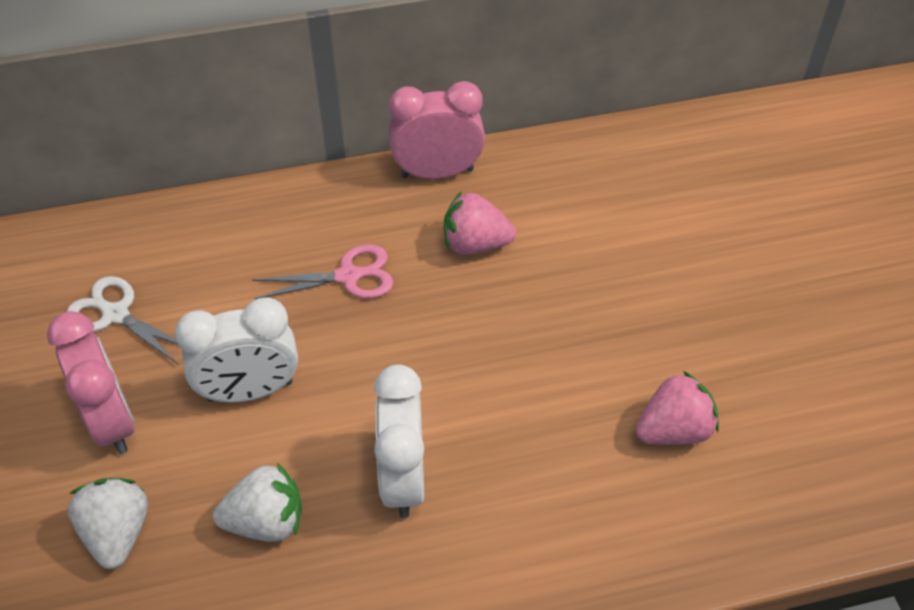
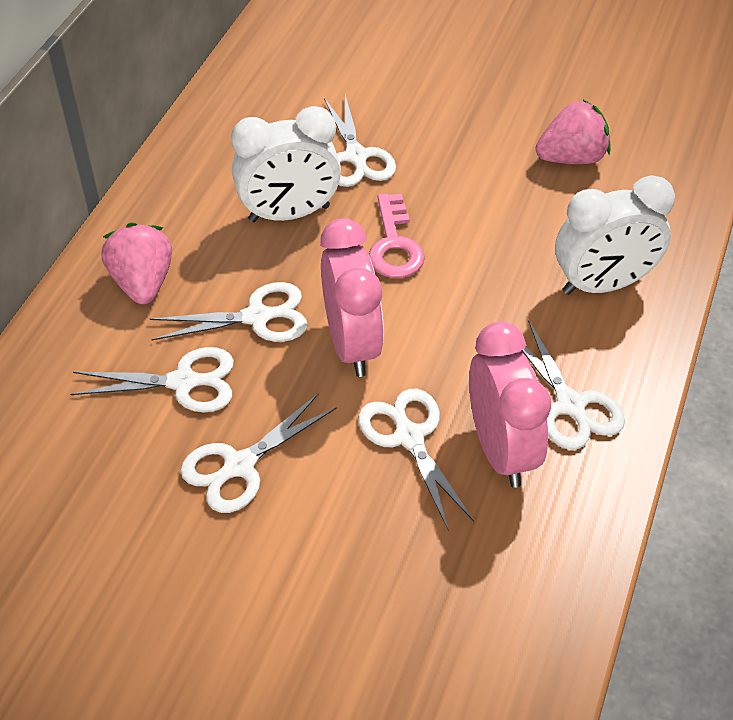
pink key: 0 -> 1
pink scissors: 1 -> 0
white scissors: 1 -> 6
white strawberry: 2 -> 0

